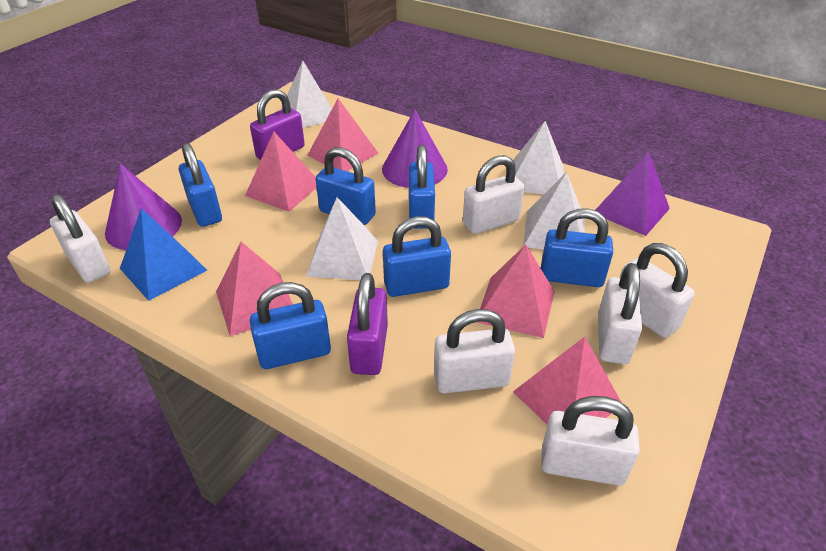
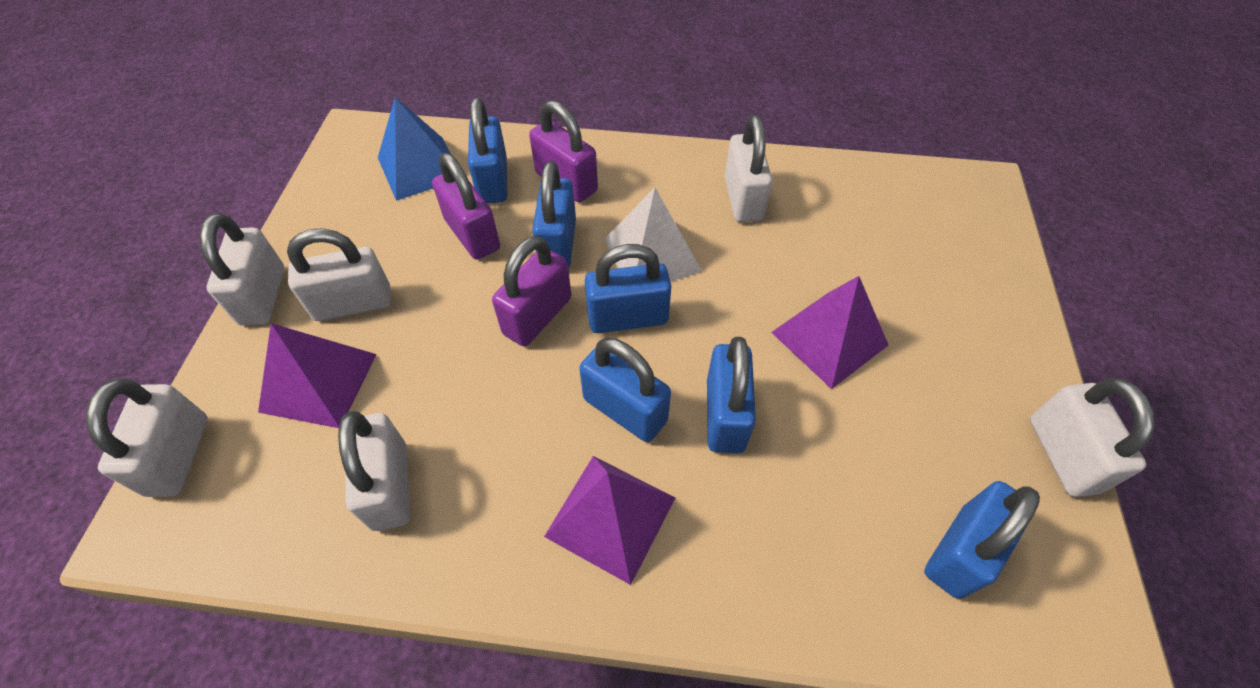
pink pyramid: 5 -> 0
purple cone: 2 -> 0
purple padlock: 2 -> 3
purple pyramid: 1 -> 3
white pyramid: 4 -> 1

